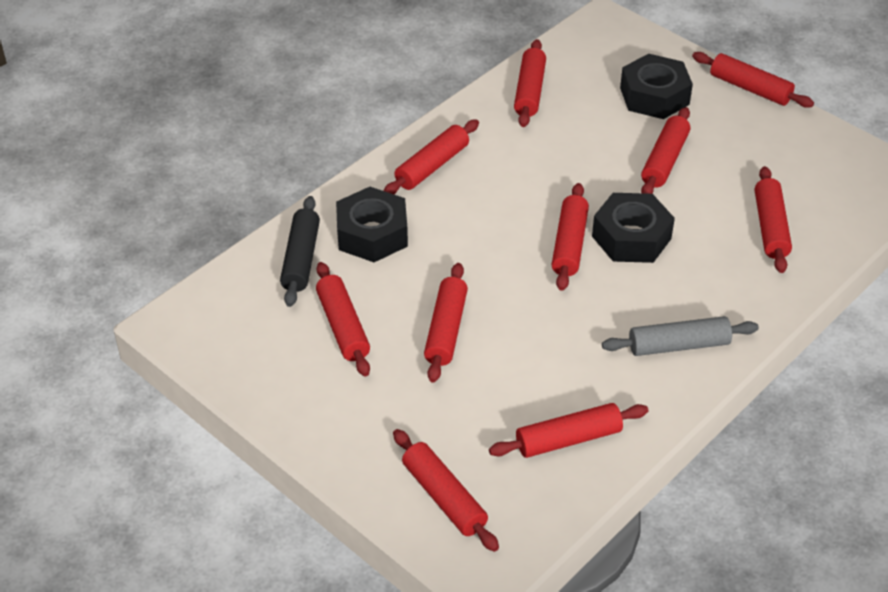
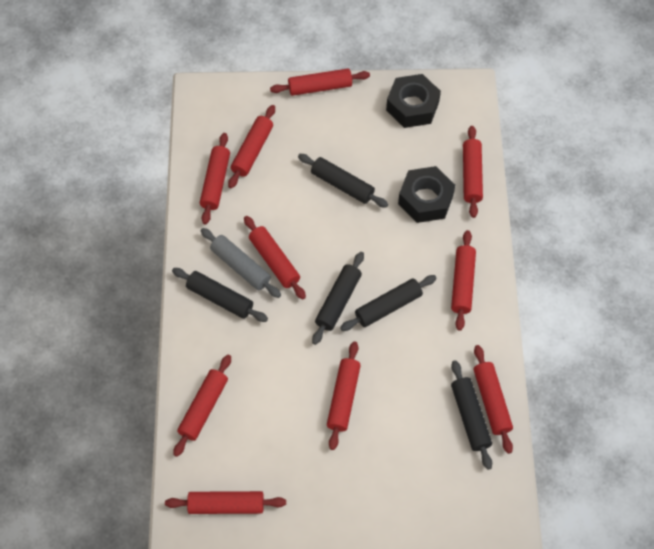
black nut: 3 -> 2
black rolling pin: 1 -> 5

